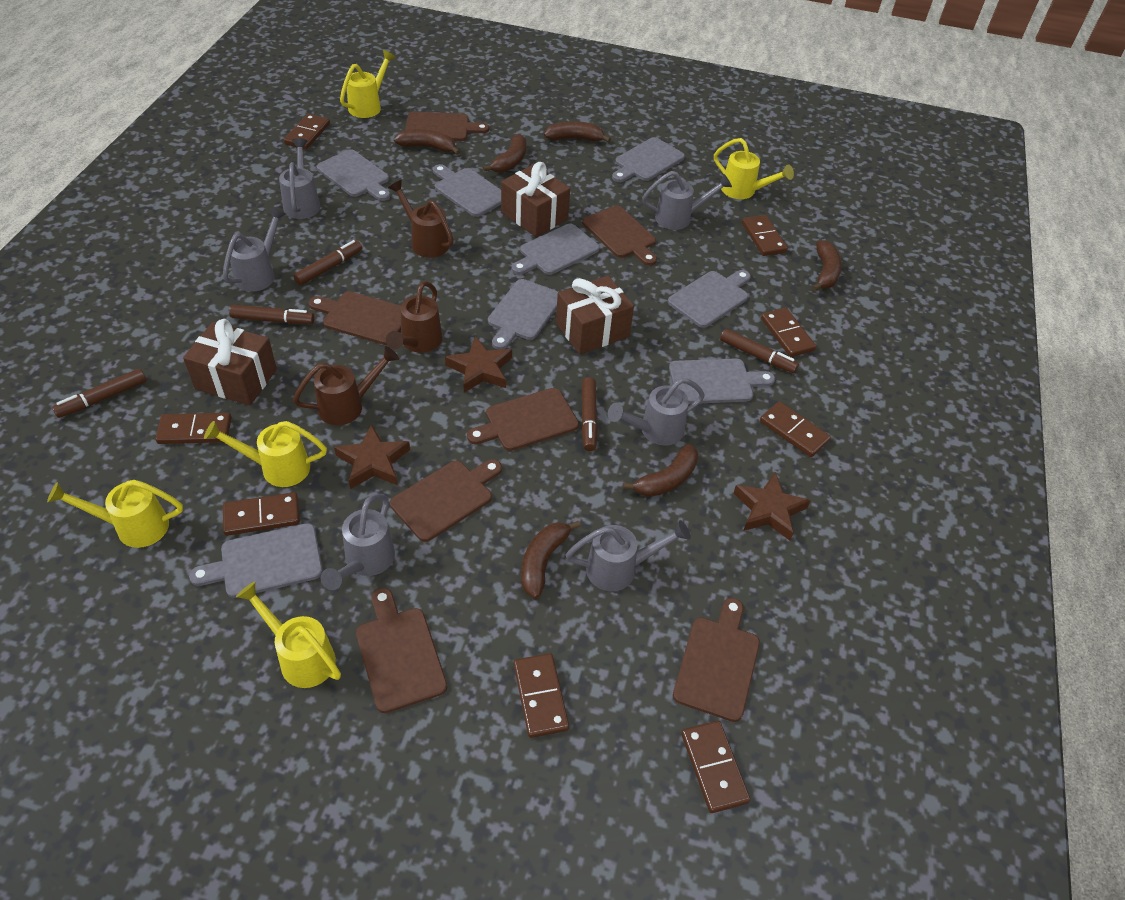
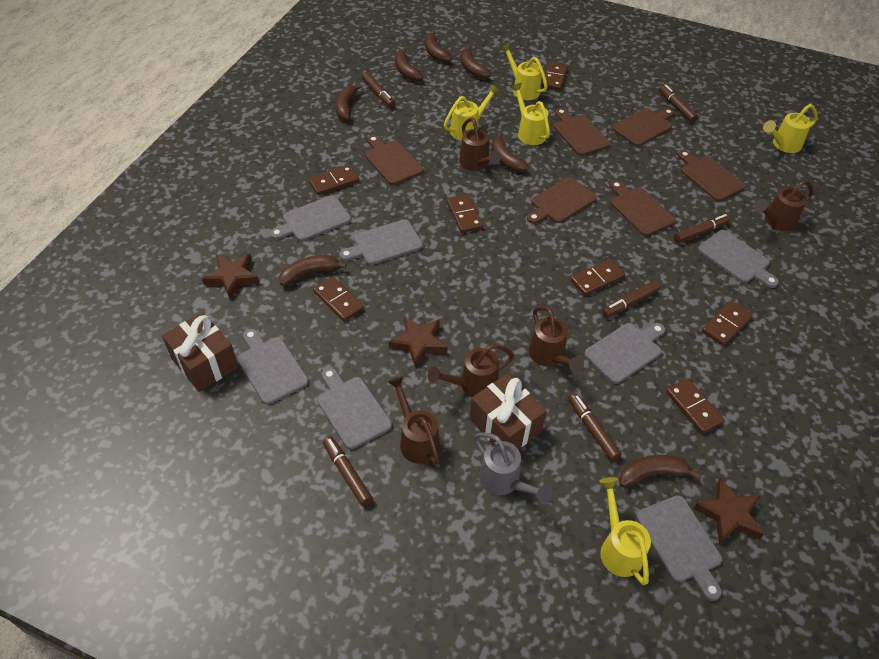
brown banana: 6 -> 7
brown cutting board: 7 -> 6
brown domino: 8 -> 7
brown gift: 3 -> 2
brown marker: 5 -> 6
brown watering can: 3 -> 5
grey cutting board: 8 -> 7
grey watering can: 6 -> 1

